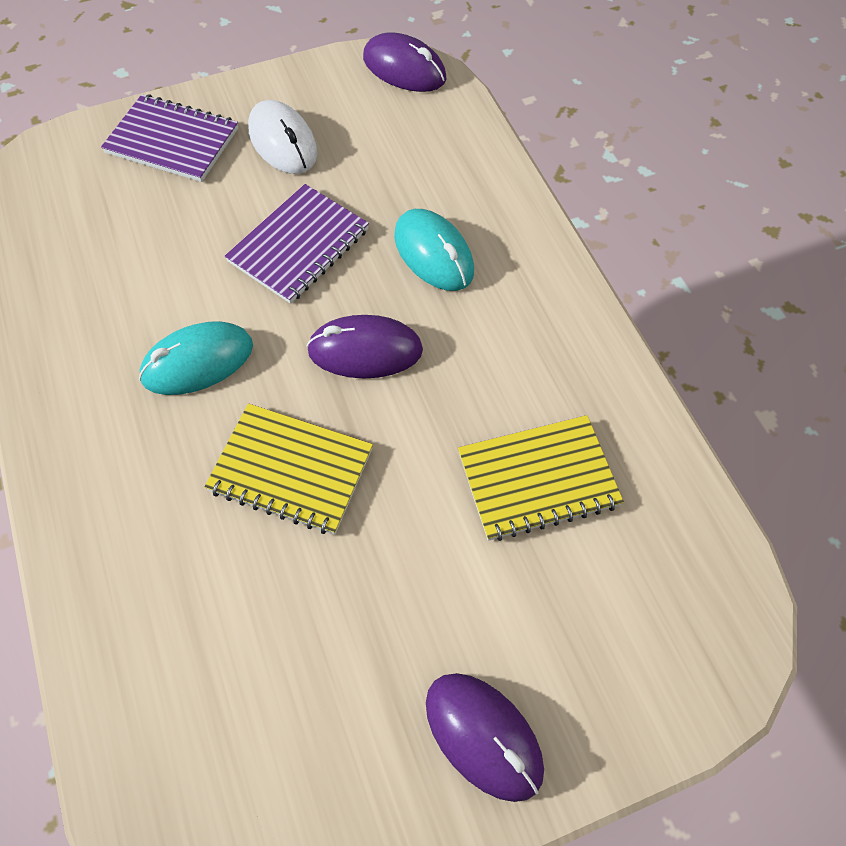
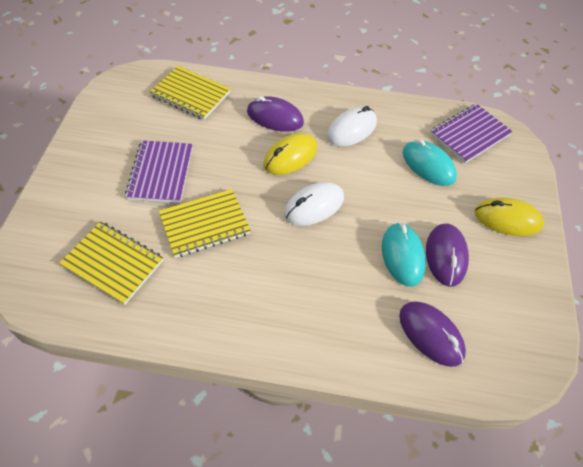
white mouse: 1 -> 2
yellow mouse: 0 -> 2
yellow notebook: 2 -> 3

